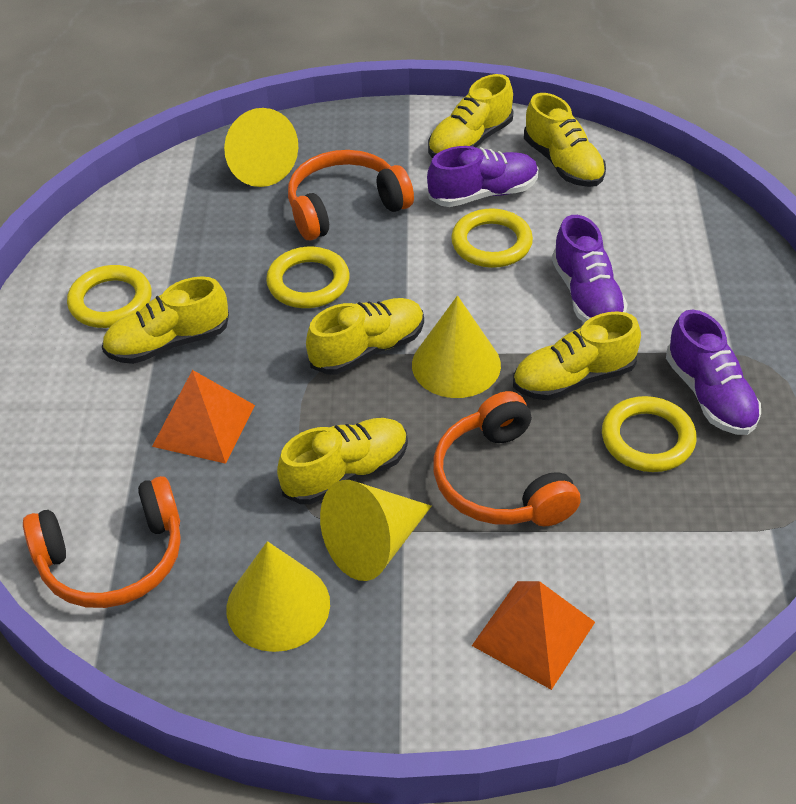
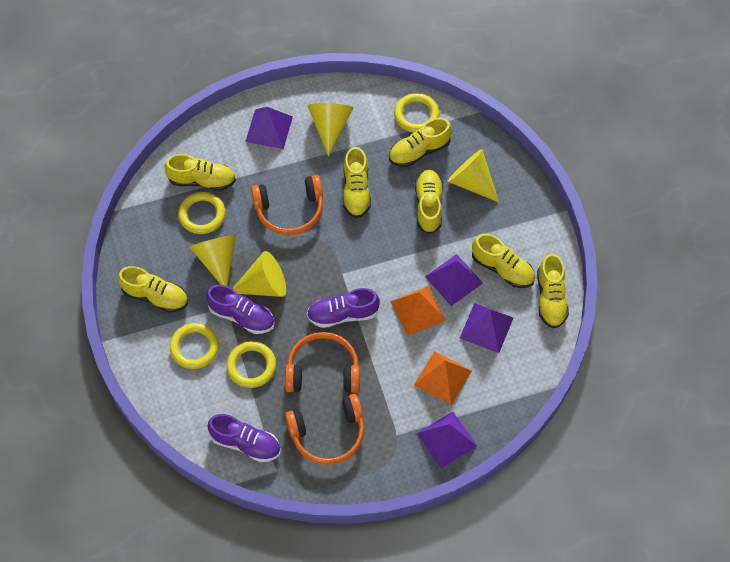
purple pyramid: 0 -> 4
yellow shoe: 6 -> 7

